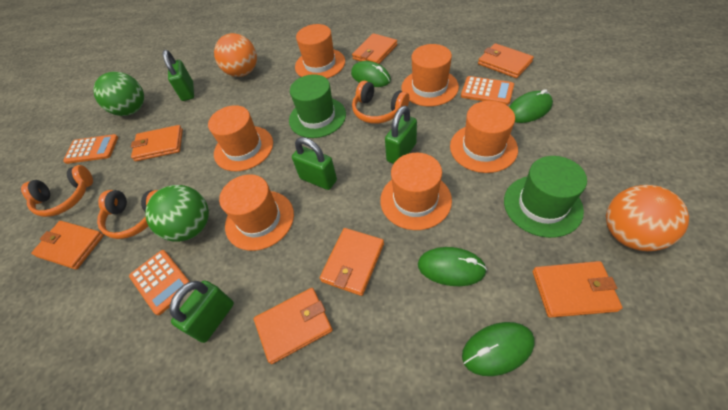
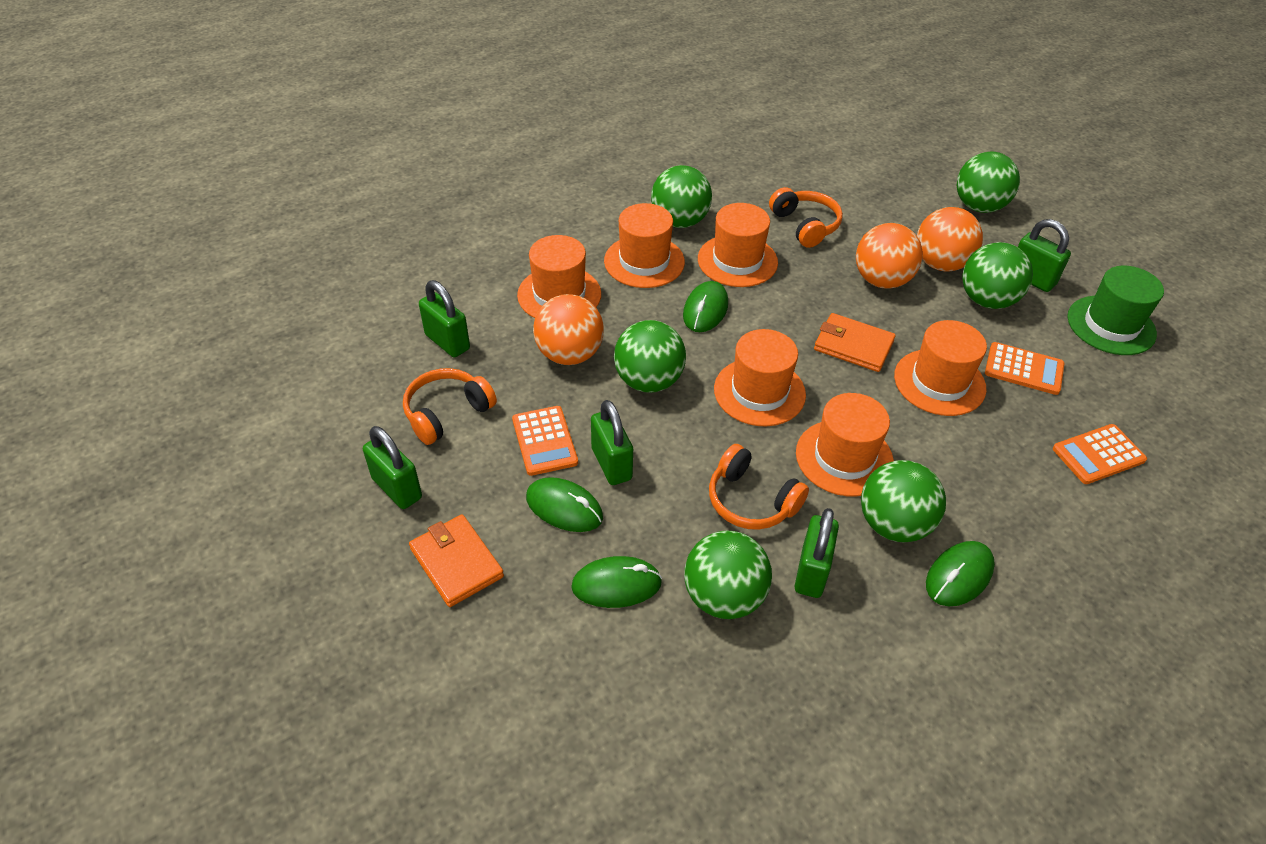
green ball: 2 -> 6
green hat: 2 -> 1
green padlock: 4 -> 5
orange ball: 2 -> 3
orange wallet: 7 -> 2

